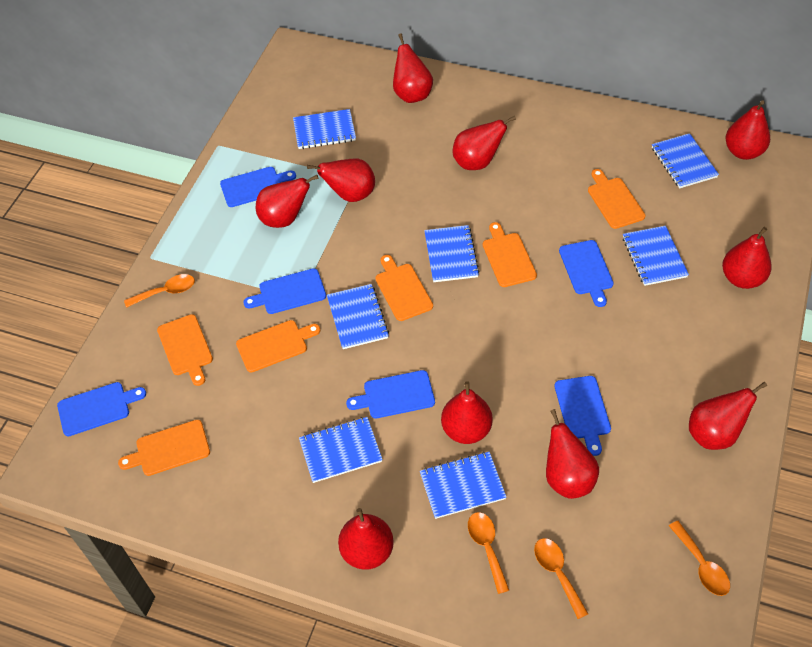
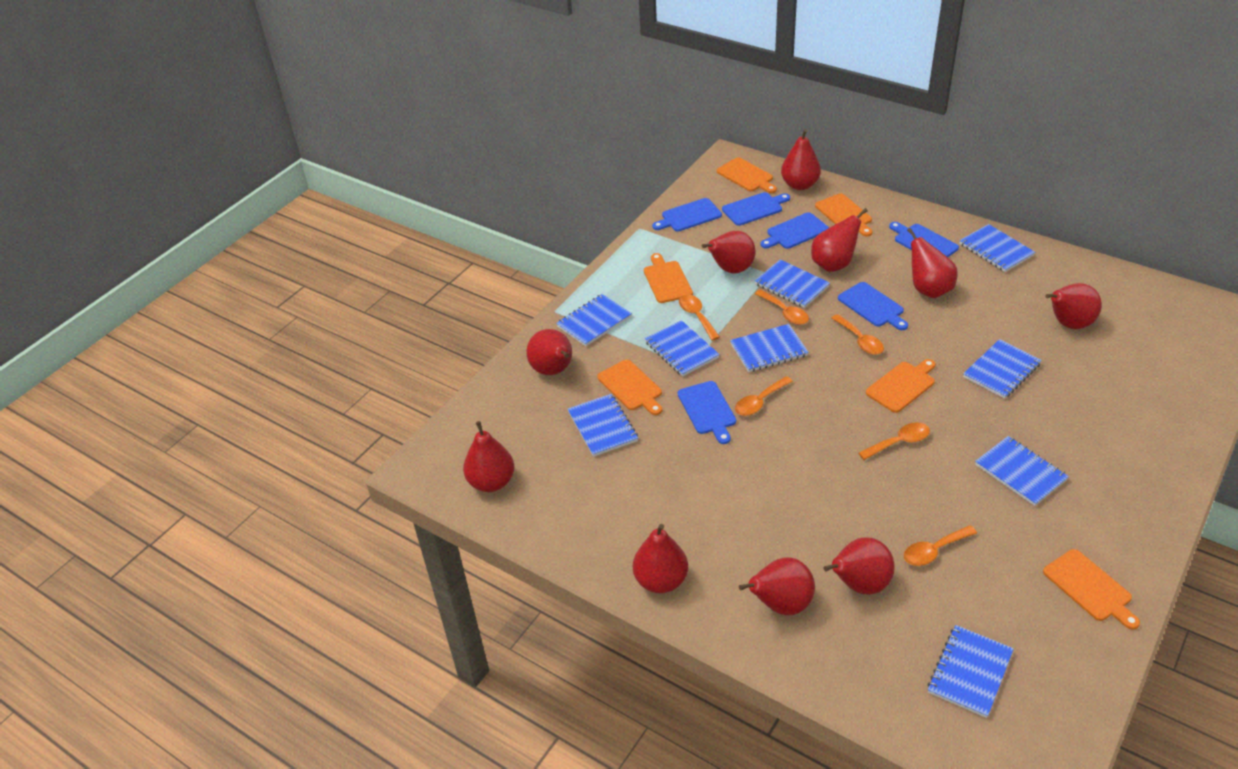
blue notebook: 7 -> 9
orange spoon: 4 -> 6

